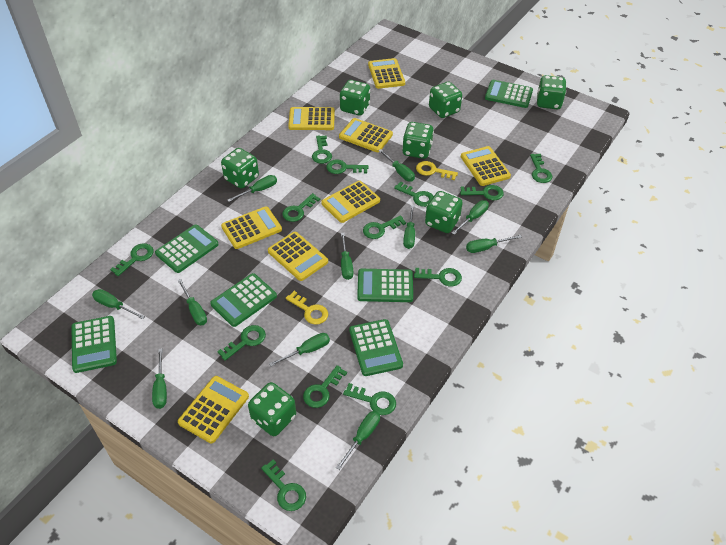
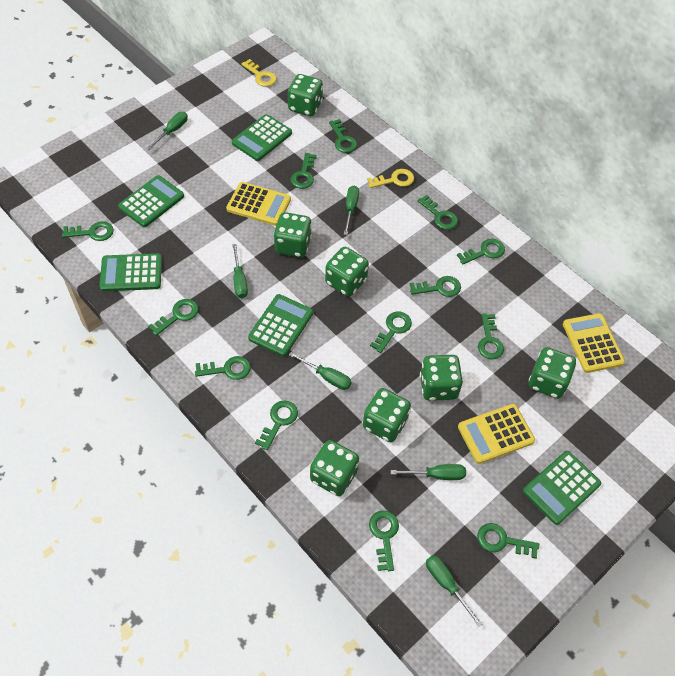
green calculator: 6 -> 5
green screwdriver: 11 -> 6
yellow calculator: 8 -> 3

